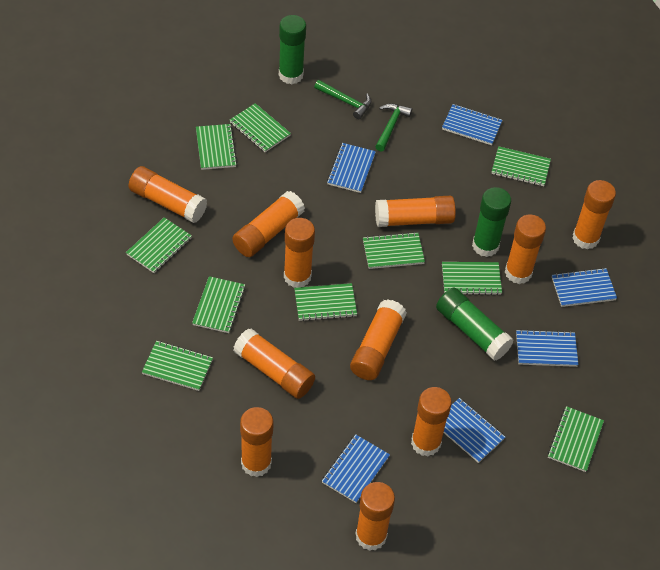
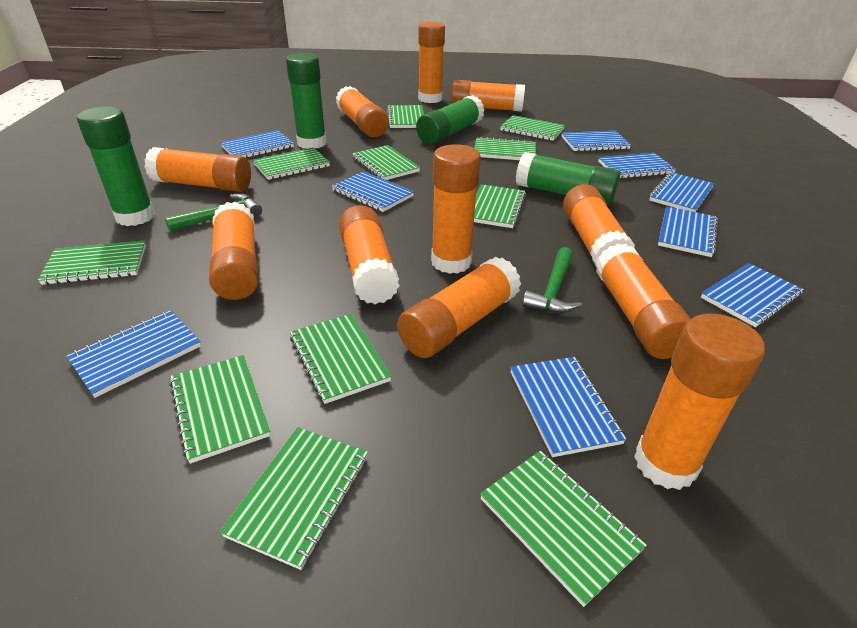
blue notebook: 6 -> 9
green glue stick: 3 -> 4
green notebook: 10 -> 11

